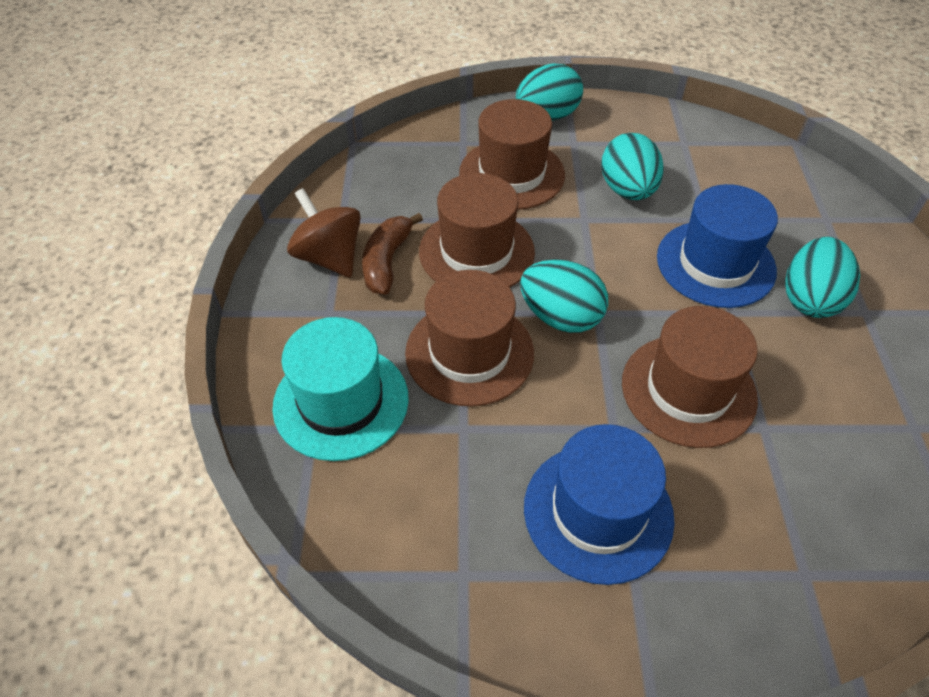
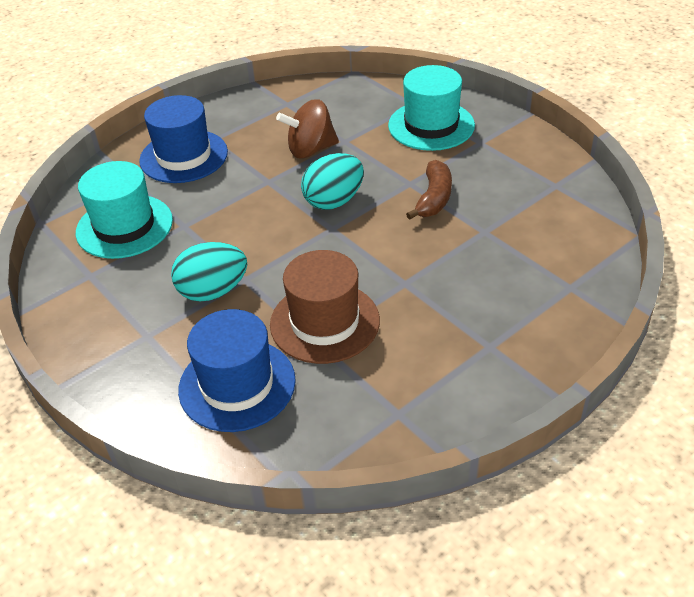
brown hat: 4 -> 1
turquoise egg: 4 -> 2
turquoise hat: 1 -> 2

